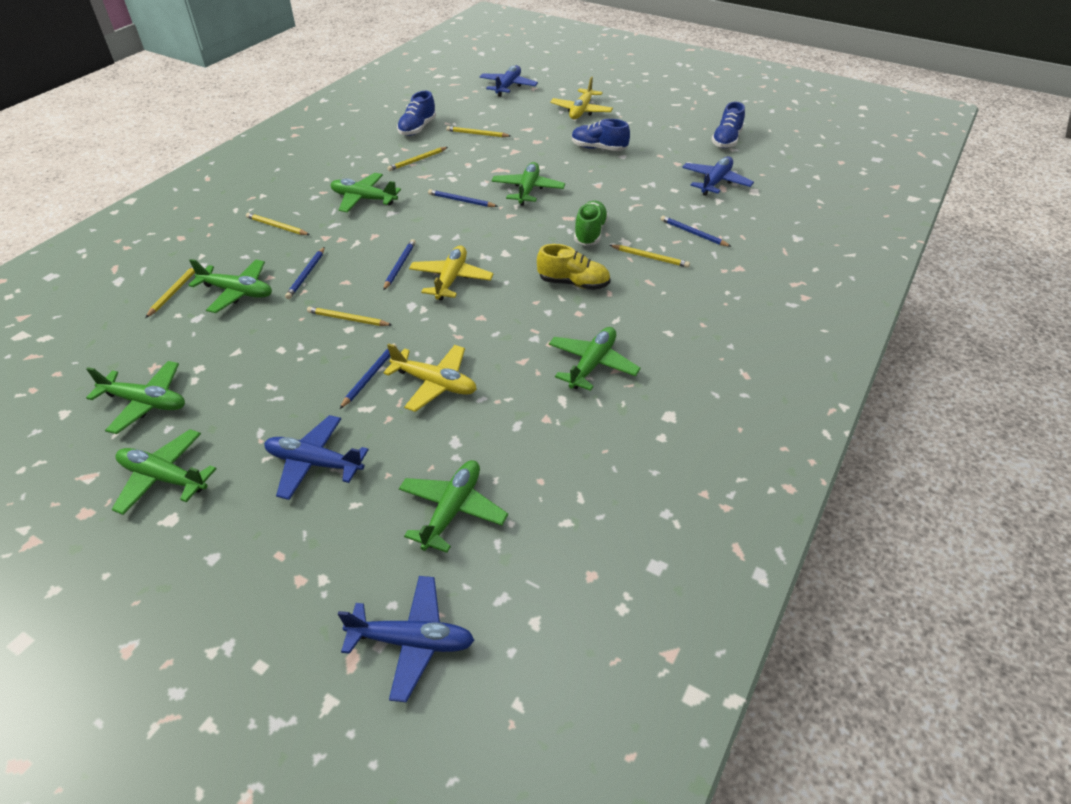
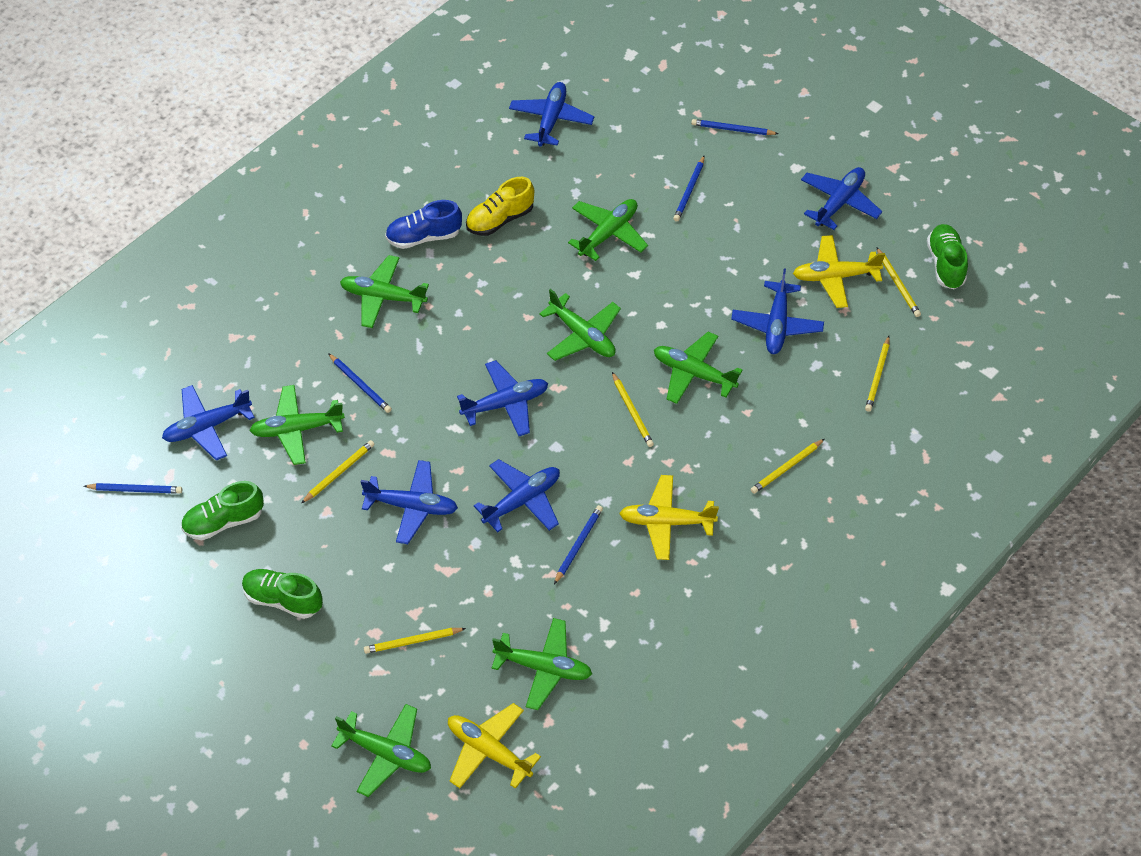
blue plane: 4 -> 7
blue shoe: 3 -> 1
green shoe: 1 -> 3

